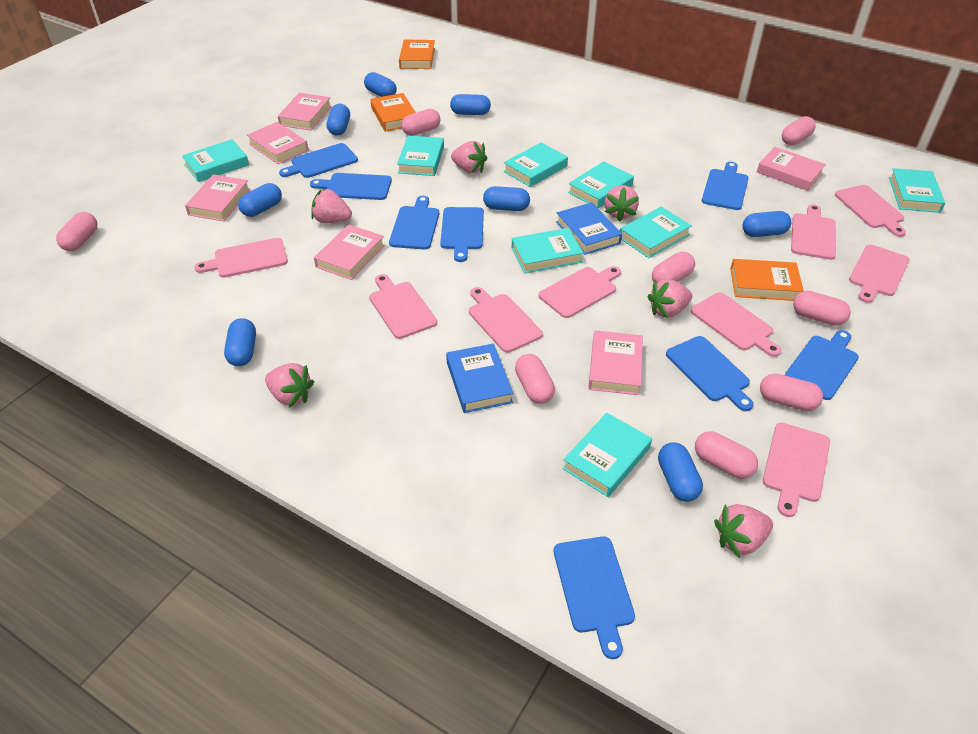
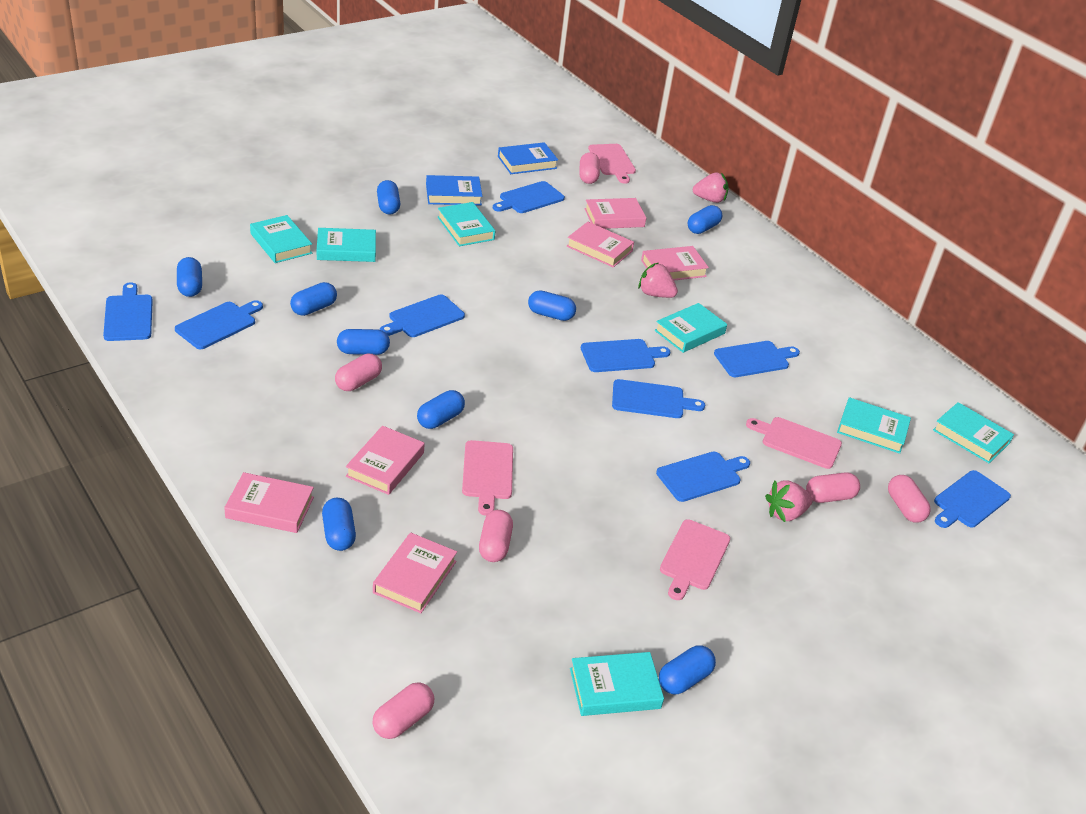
blue capsule: 8 -> 9
blue cutting board: 8 -> 9
orange book: 3 -> 0
pink capsule: 8 -> 6
pink cutting board: 9 -> 4
pink strawberry: 6 -> 3
turquoise book: 8 -> 7

